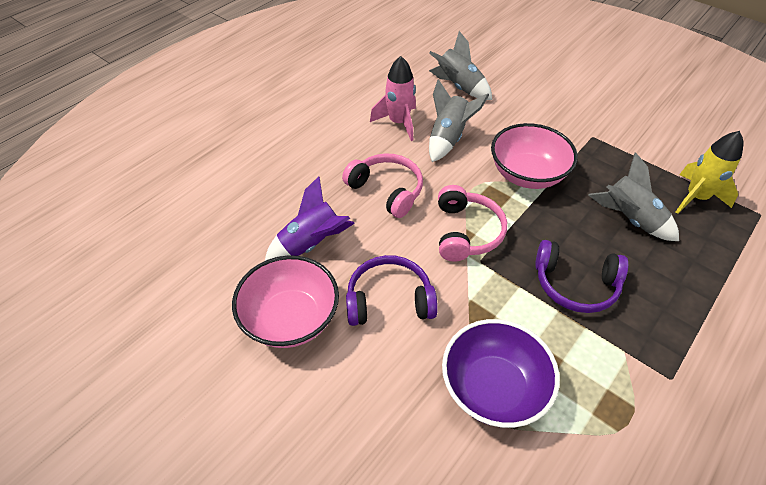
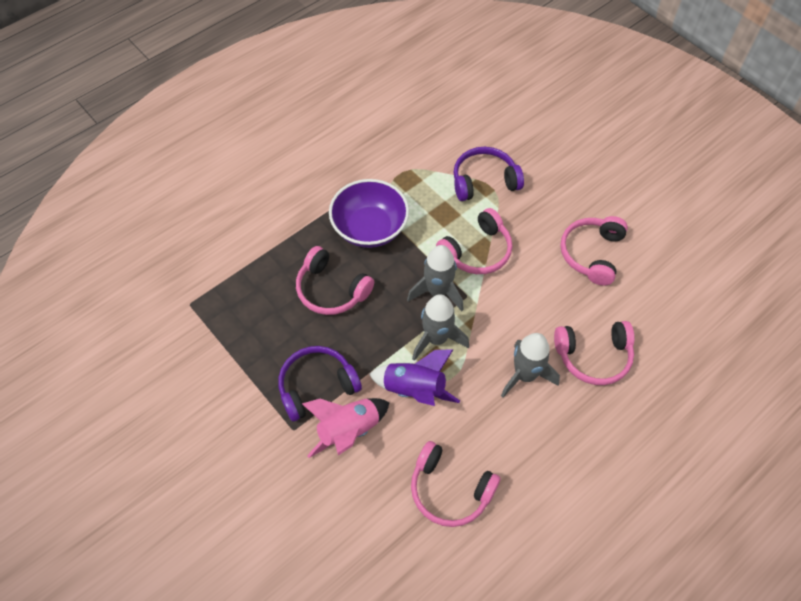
pink bowl: 2 -> 0
pink headphones: 2 -> 5
yellow rocket: 1 -> 0

